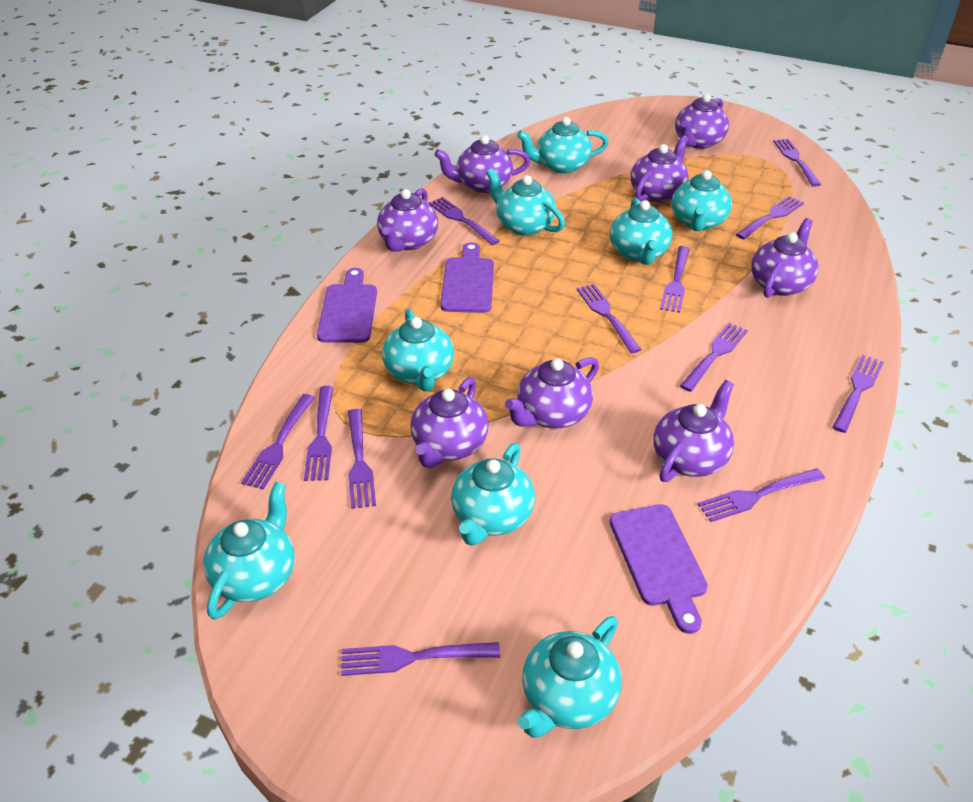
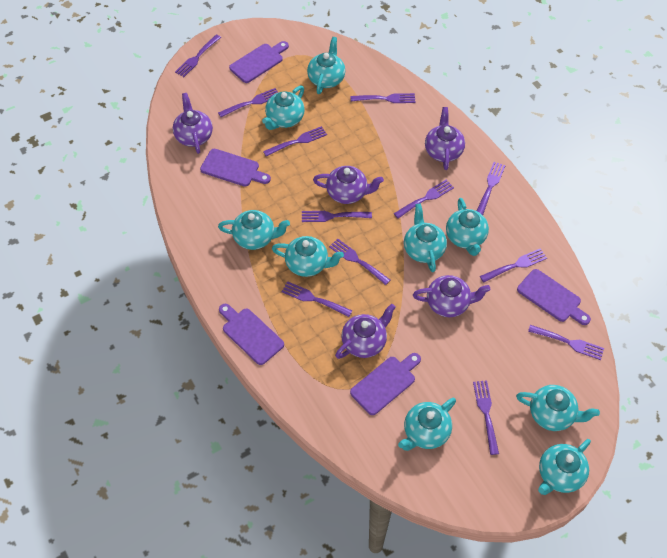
purple cutting board: 3 -> 5
purple teapot: 8 -> 5
turquoise teapot: 8 -> 9

